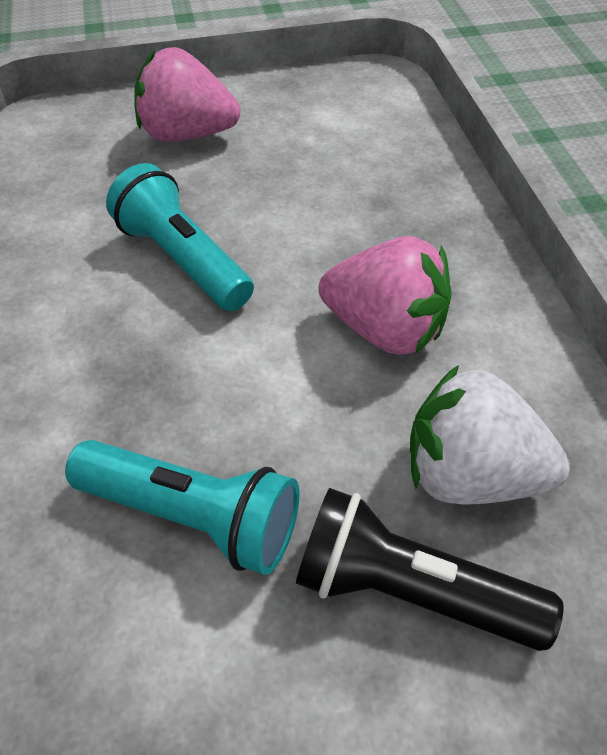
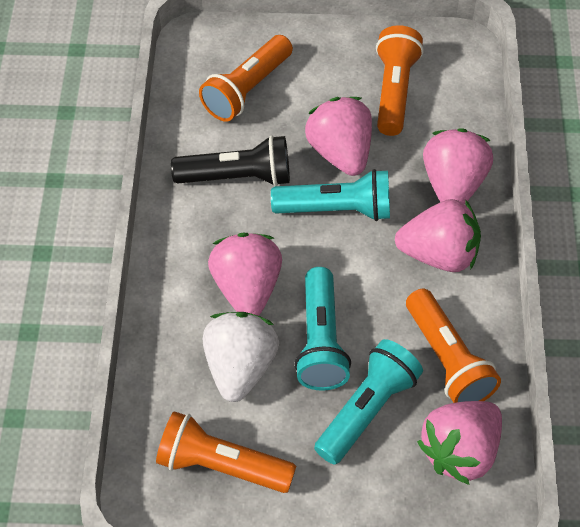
orange flashlight: 0 -> 4
pink strawberry: 2 -> 5
turquoise flashlight: 2 -> 3

